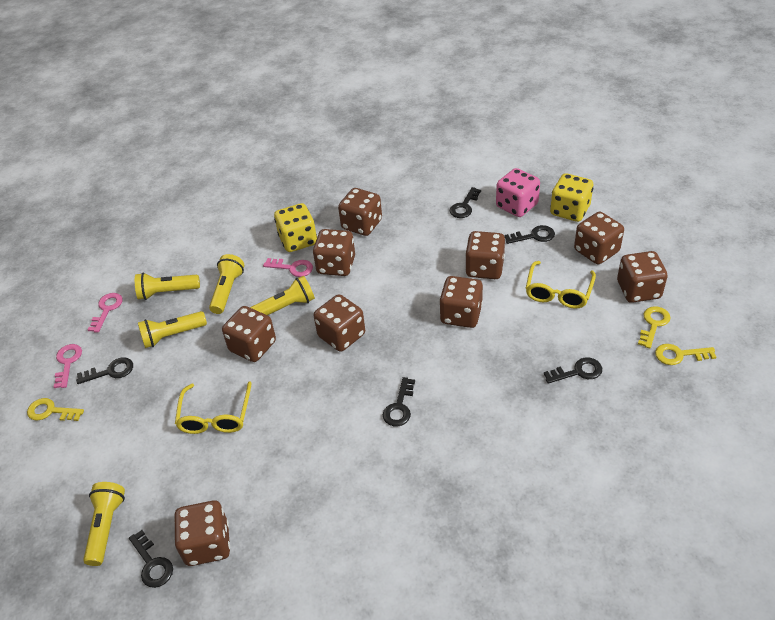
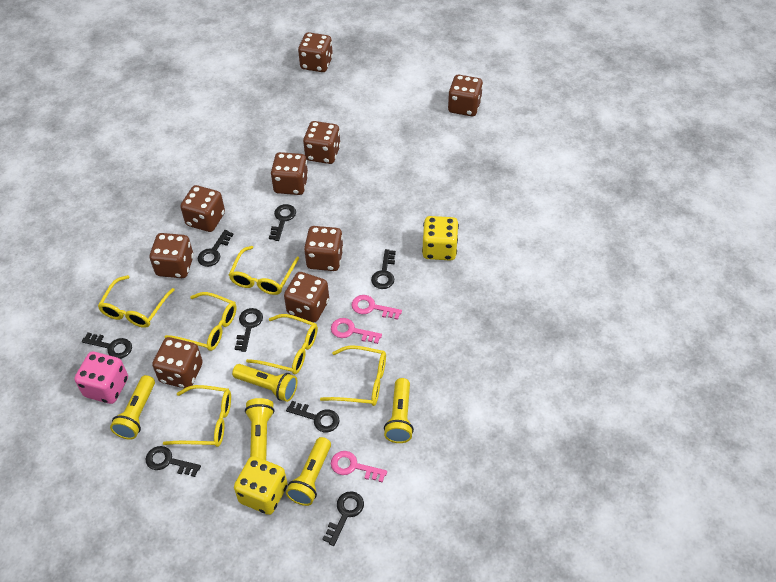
black key: 6 -> 8
yellow glasses: 2 -> 6
yellow key: 3 -> 0

